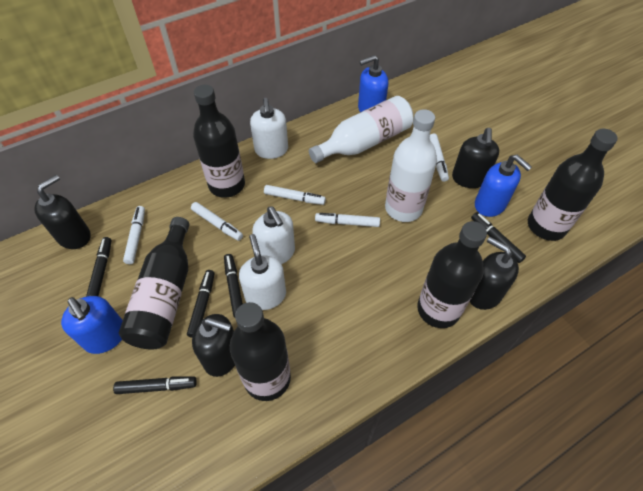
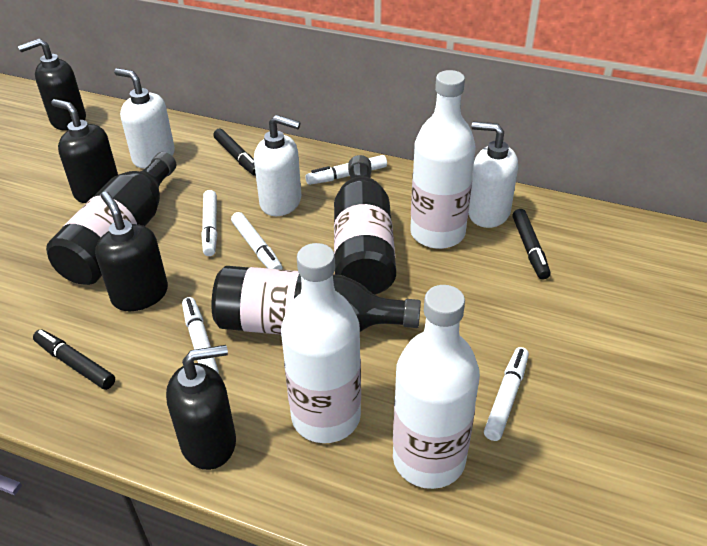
black bottle: 5 -> 3
black marker: 5 -> 3
blue soap dispenser: 3 -> 0
white bottle: 2 -> 3

